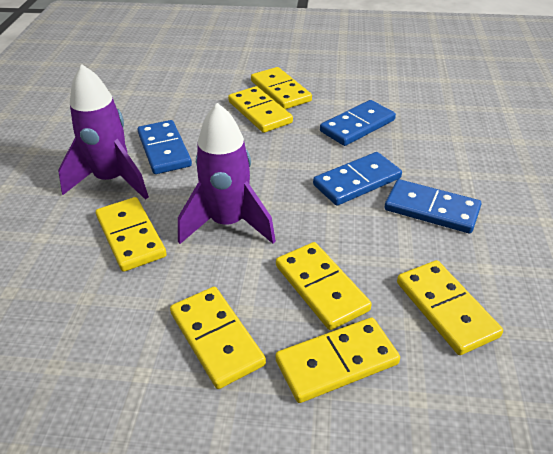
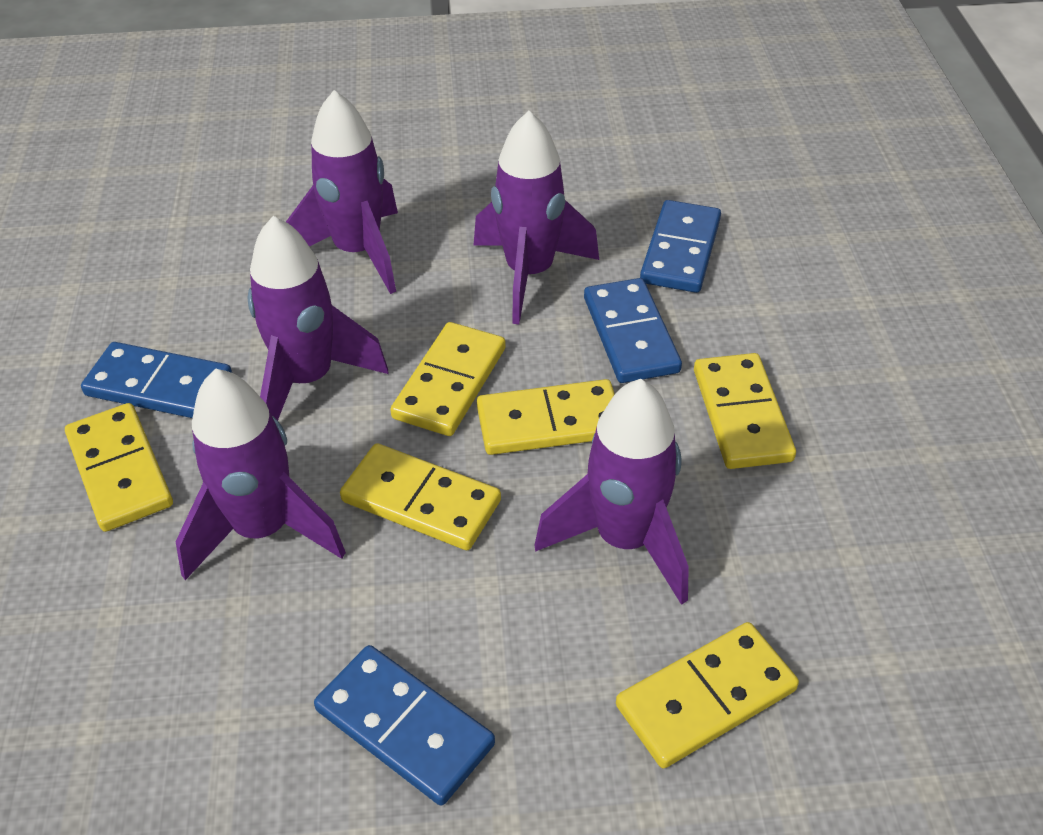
purple rocket: 2 -> 5
yellow domino: 7 -> 6

